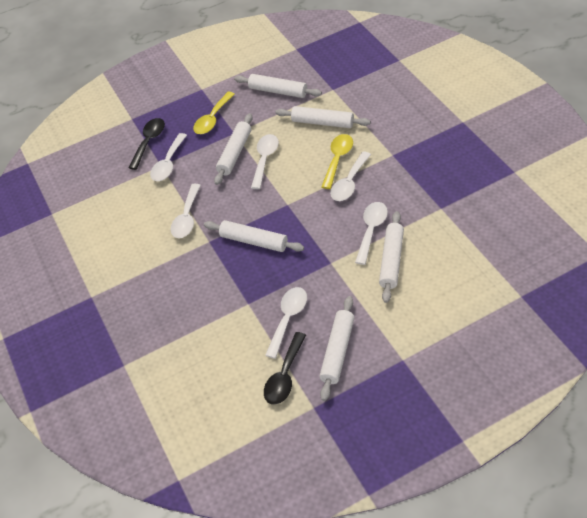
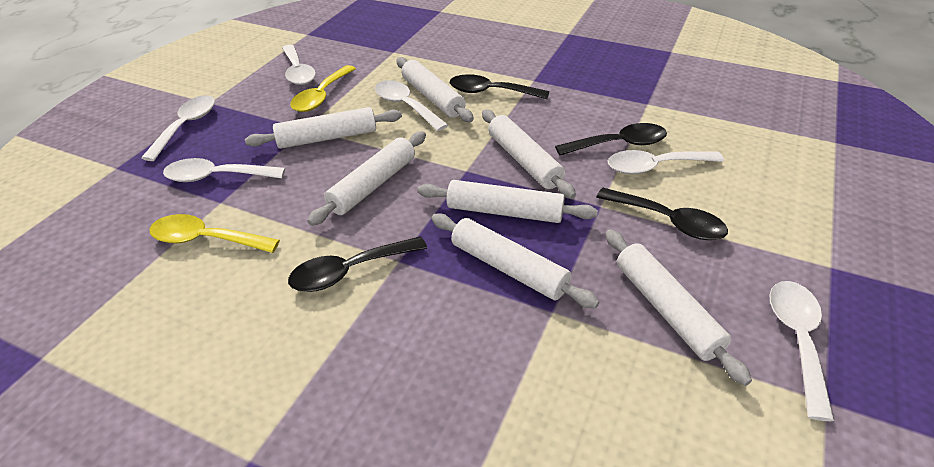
black spoon: 2 -> 4
white rolling pin: 6 -> 7

